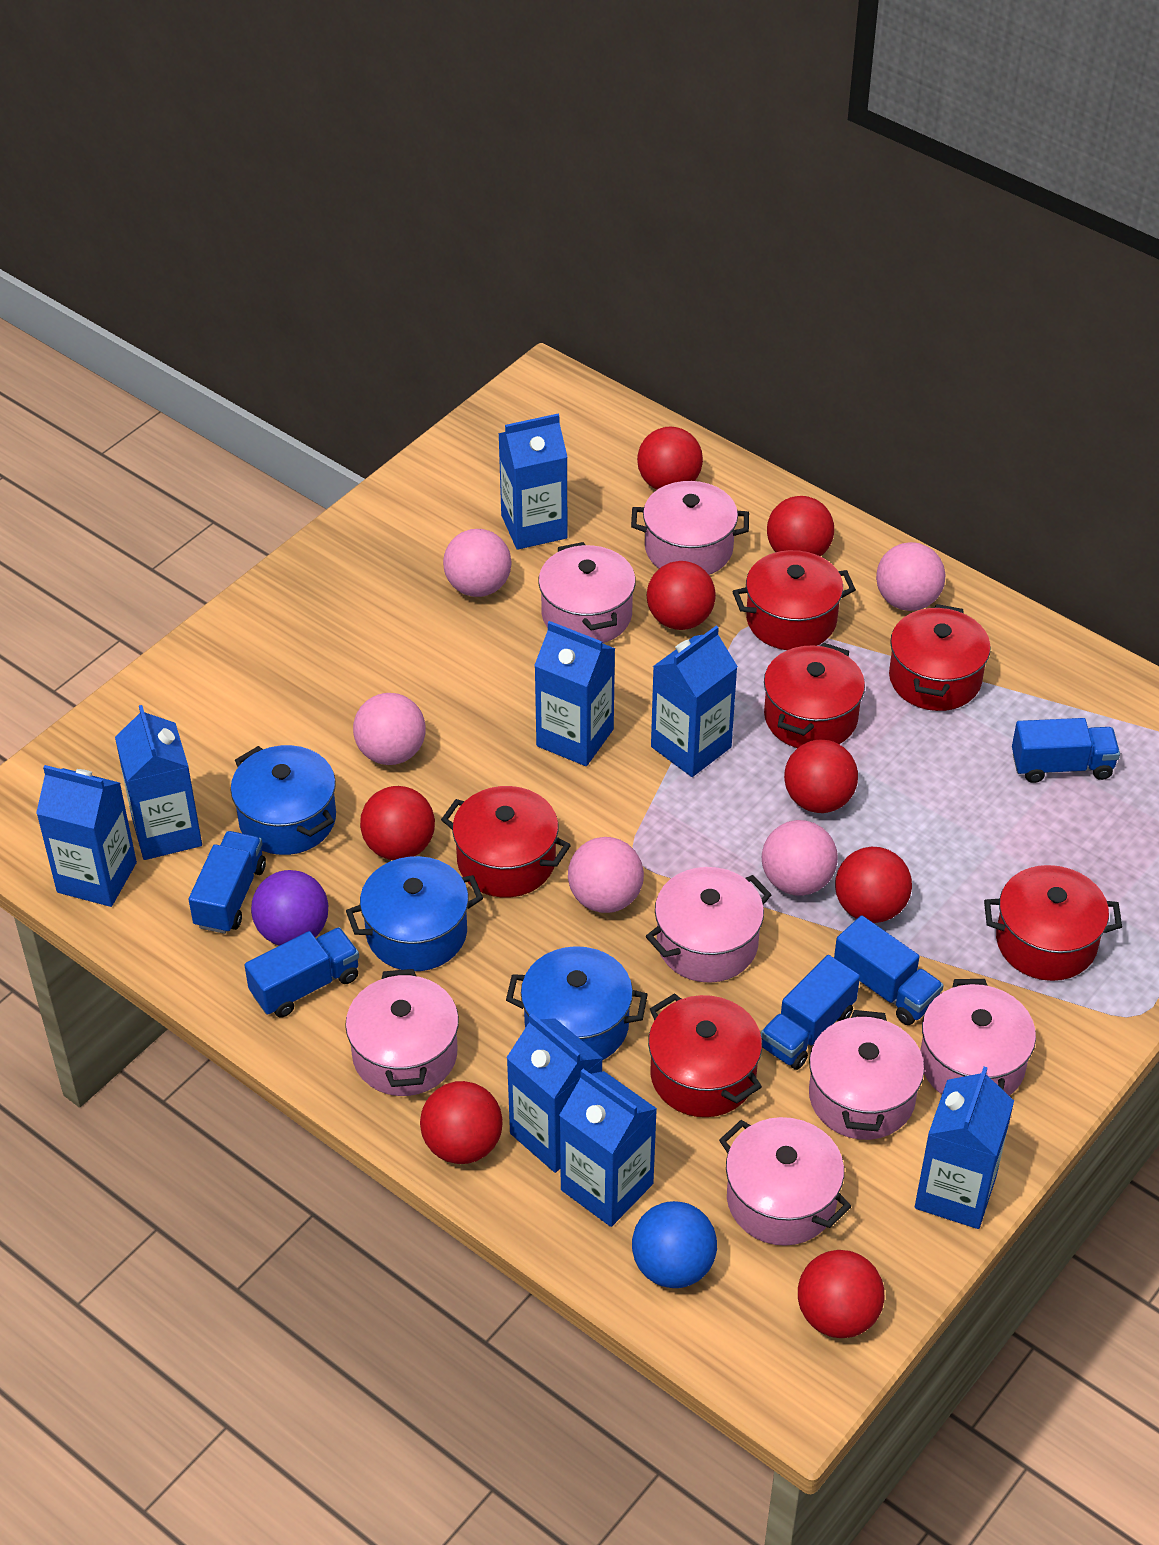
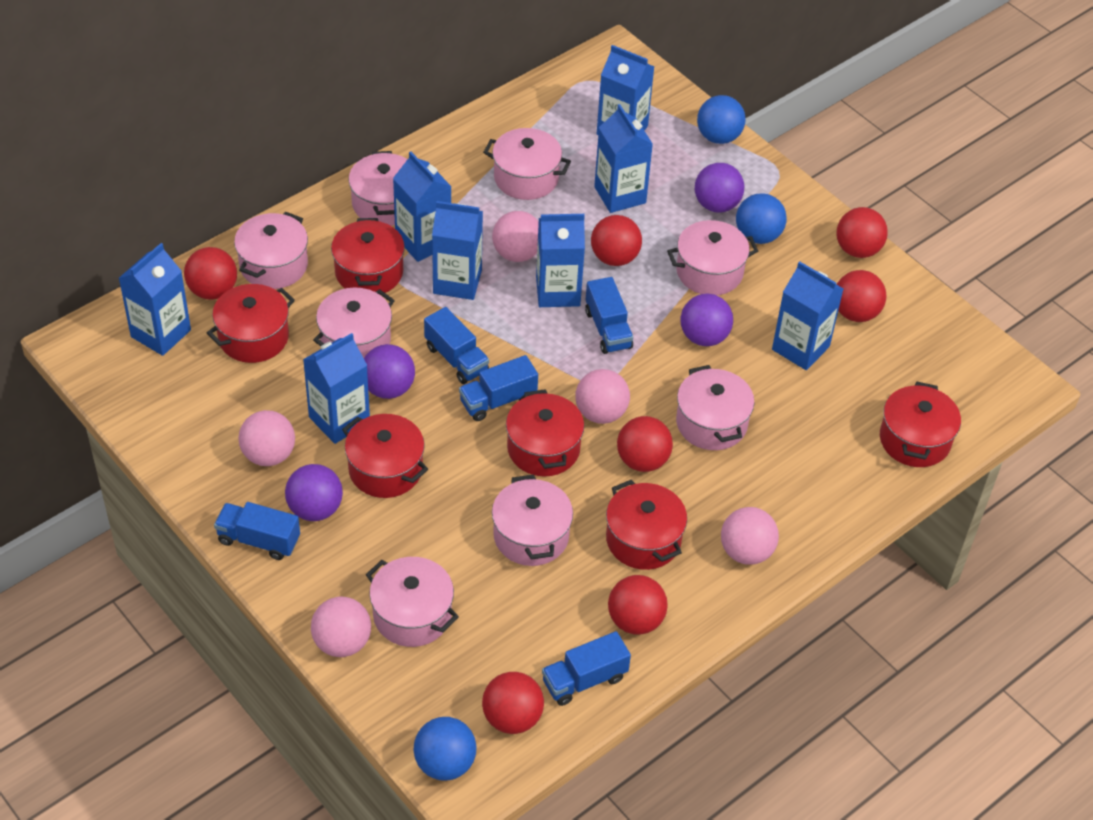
blue ball: 1 -> 3
blue pot: 3 -> 0
pink pot: 7 -> 8
purple ball: 1 -> 4
red ball: 8 -> 7

